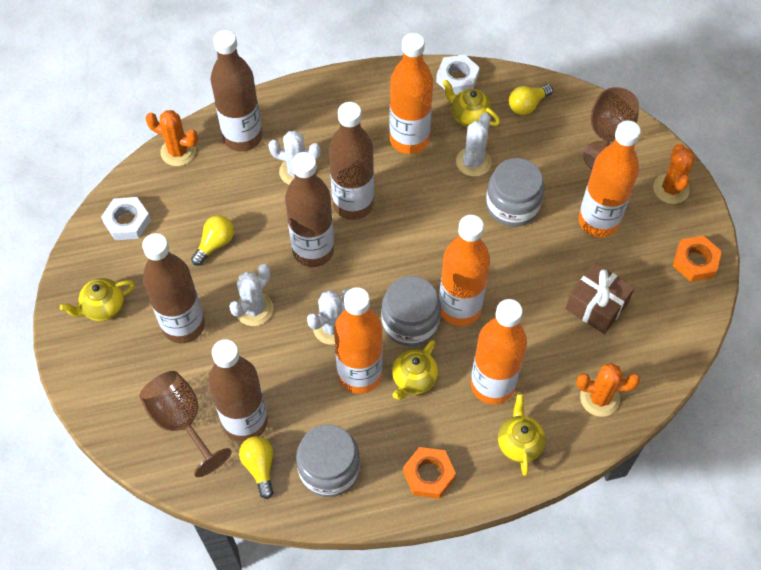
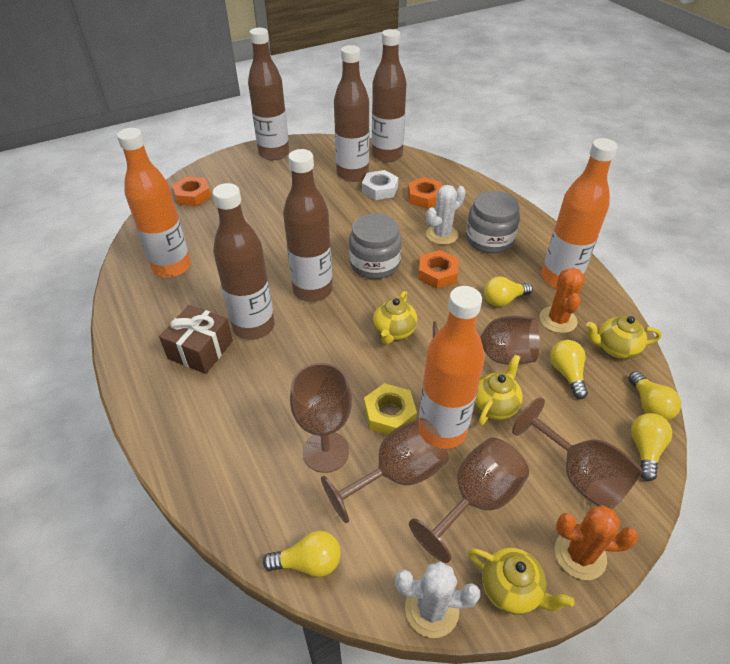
brown goblet: 2 -> 5
grey jar: 3 -> 2
orange bottle: 5 -> 3
orange cactus: 3 -> 2
orange nut: 2 -> 3
white cactus: 4 -> 2
white nut: 2 -> 1
yellow light bulb: 3 -> 5
yellow nut: 0 -> 1

